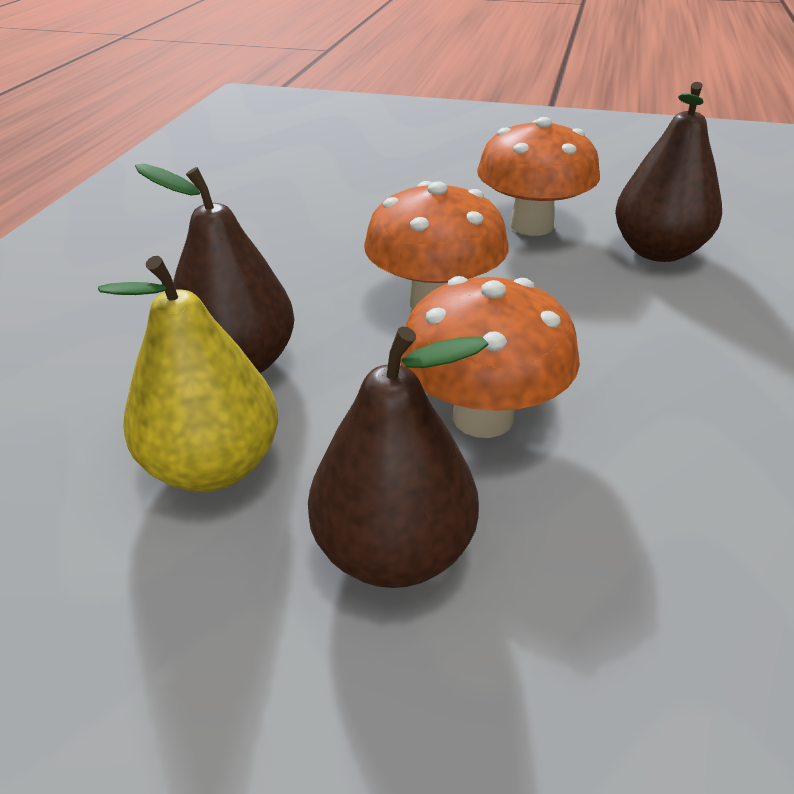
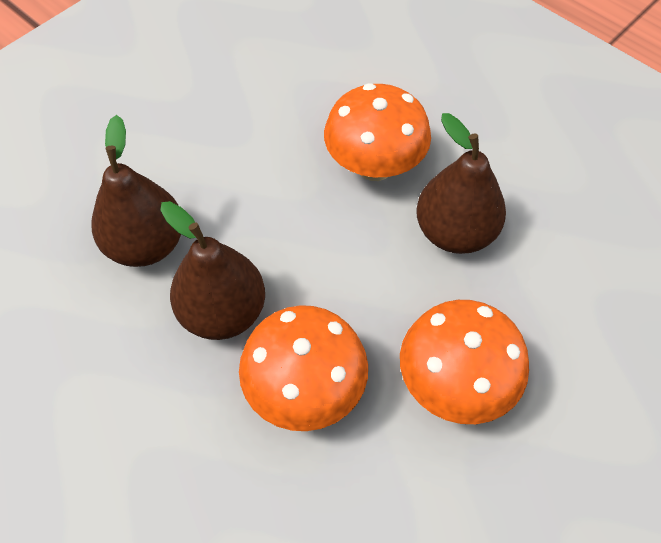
yellow pear: 1 -> 0

